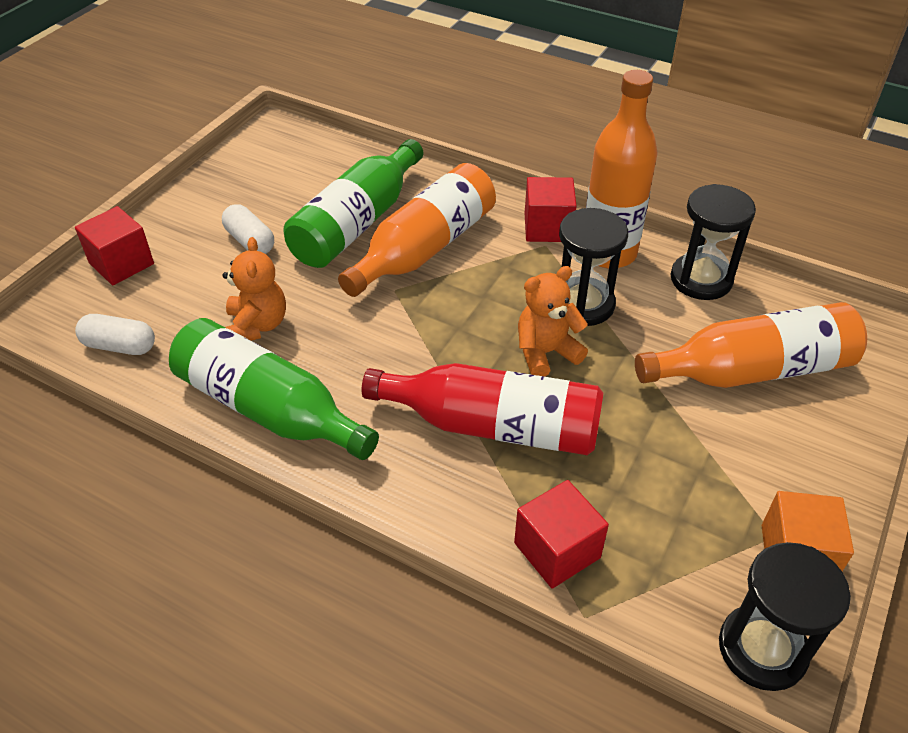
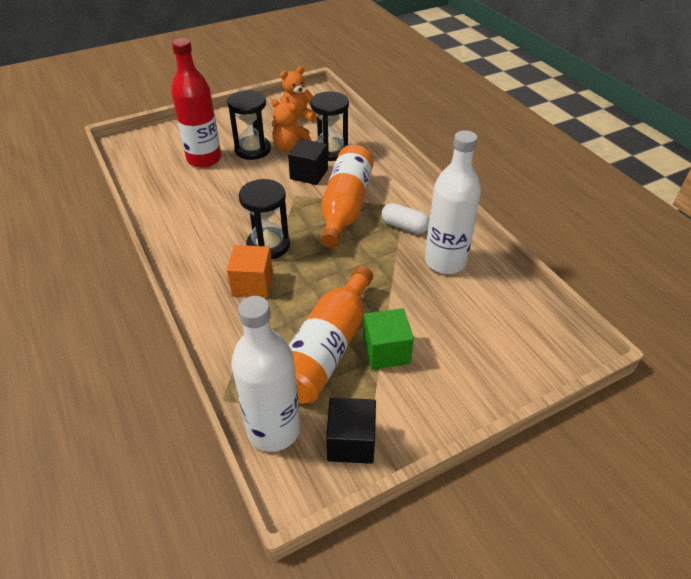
black cube: 0 -> 2
green bottle: 2 -> 0
green cube: 0 -> 1
orange bottle: 3 -> 2
red cube: 3 -> 0
white bottle: 0 -> 2
white capsule: 2 -> 1

